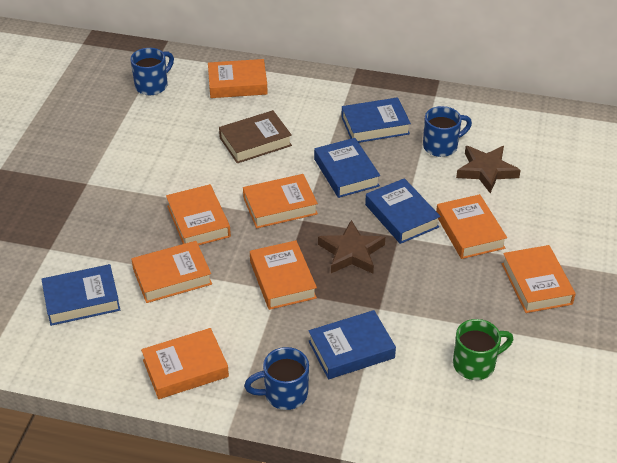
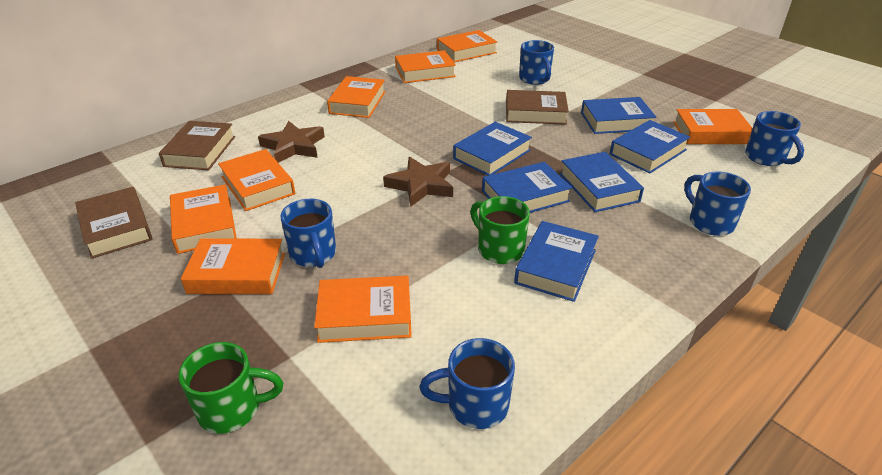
blue book: 5 -> 6
blue mug: 3 -> 5
brown book: 1 -> 3
green mug: 1 -> 2

